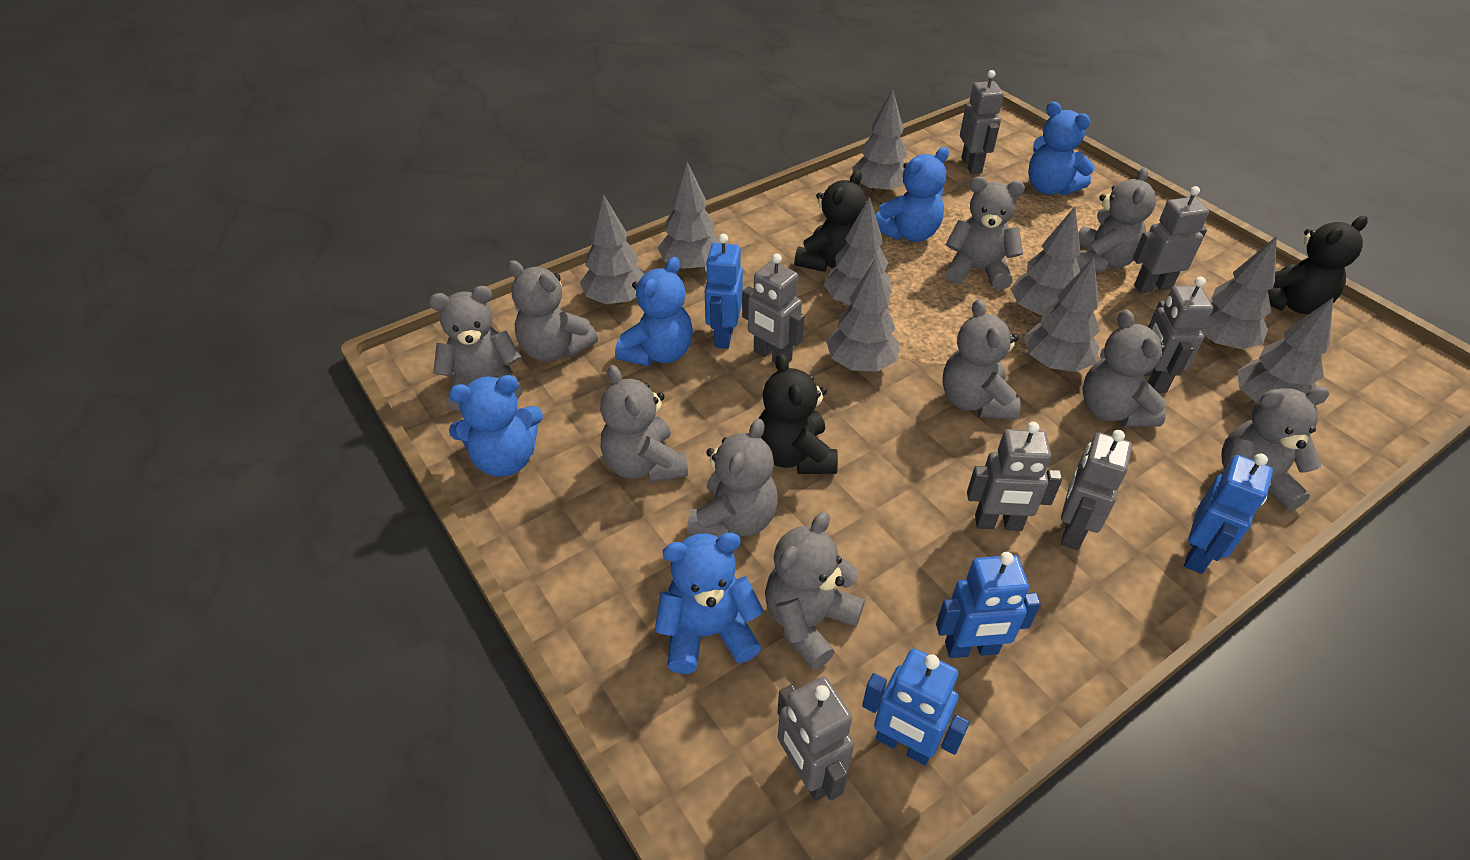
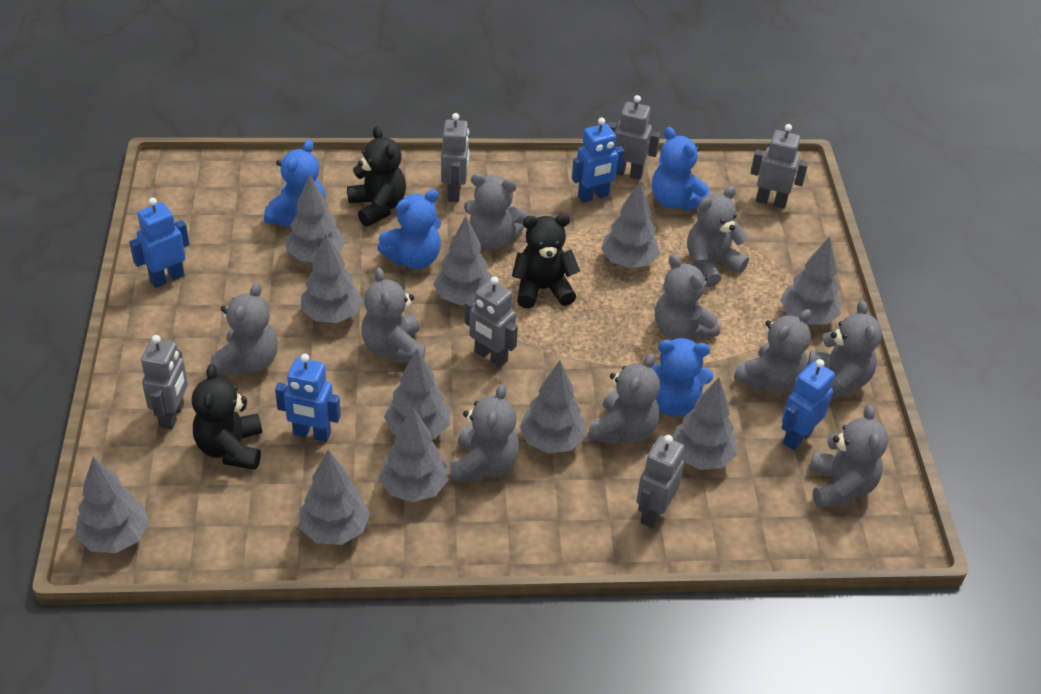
blue teddy bear: 5 -> 4
grey robot: 7 -> 6
grey tree: 9 -> 11

